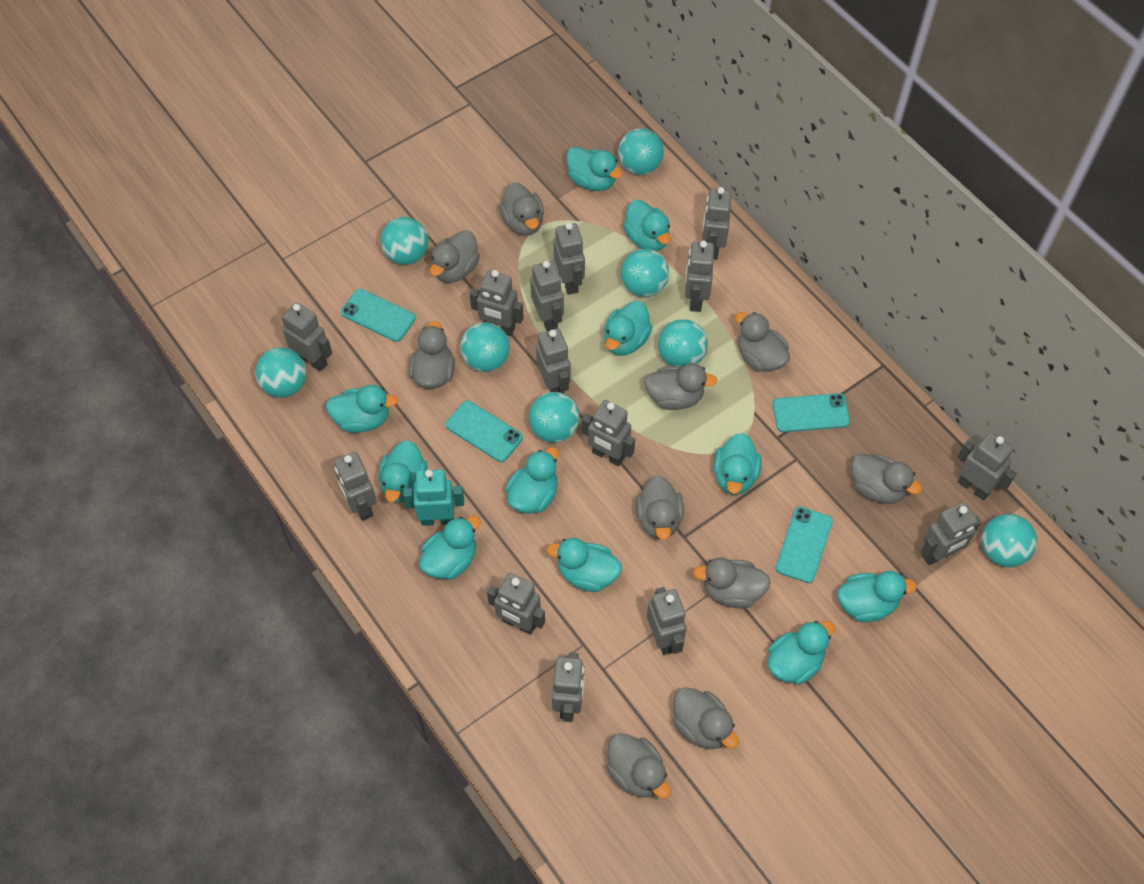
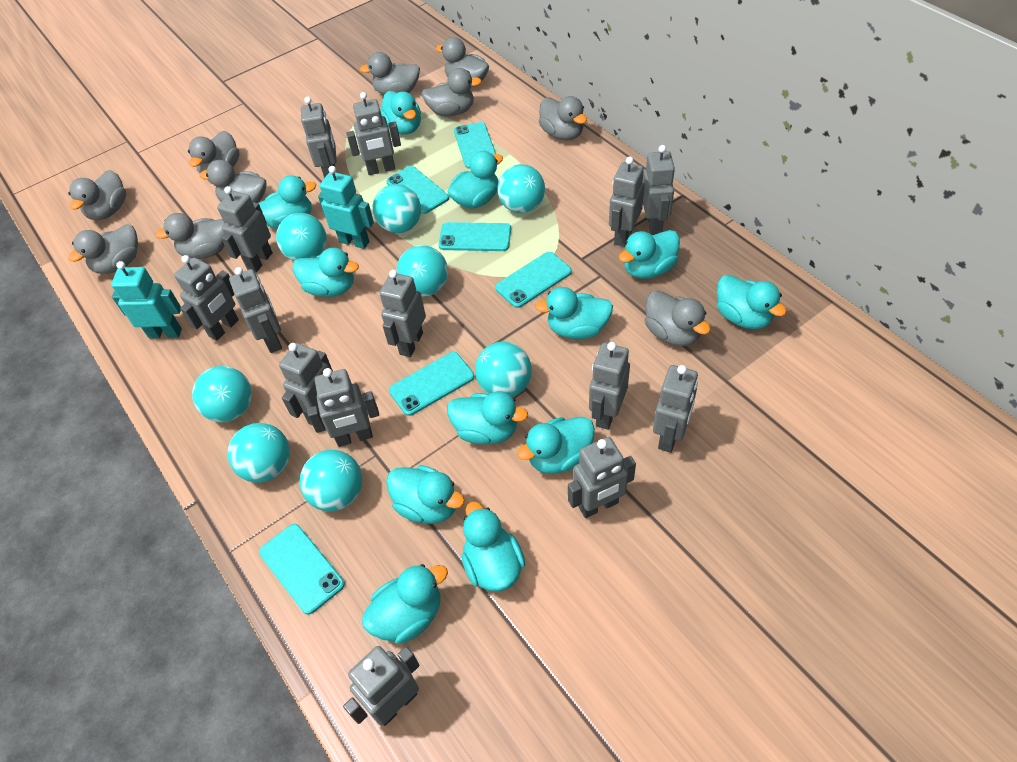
turquoise duck: 11 -> 12
turquoise phone: 4 -> 6
turquoise robot: 1 -> 2

